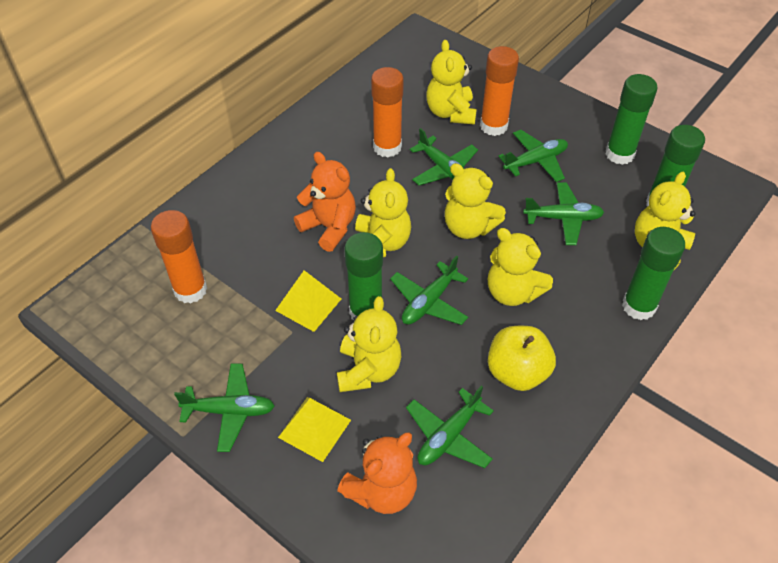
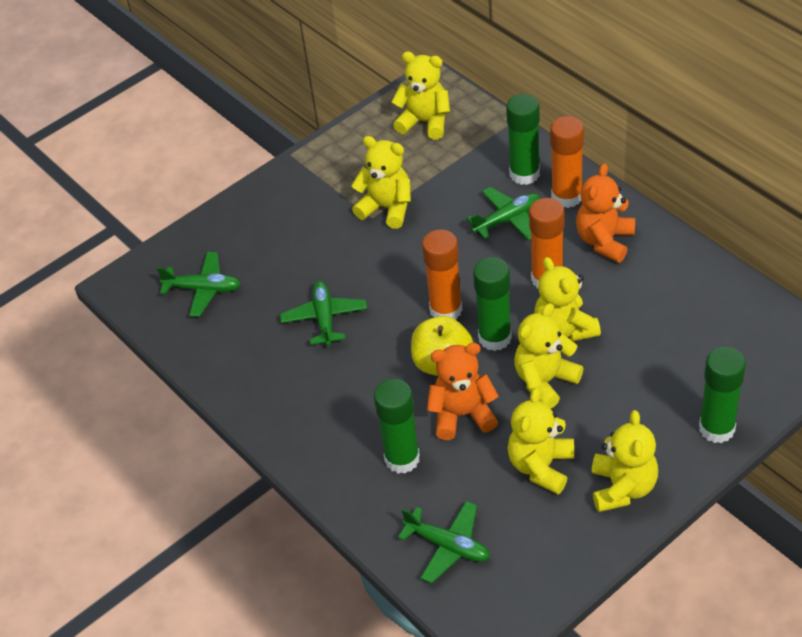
green plane: 6 -> 4
yellow pyramid: 2 -> 0

